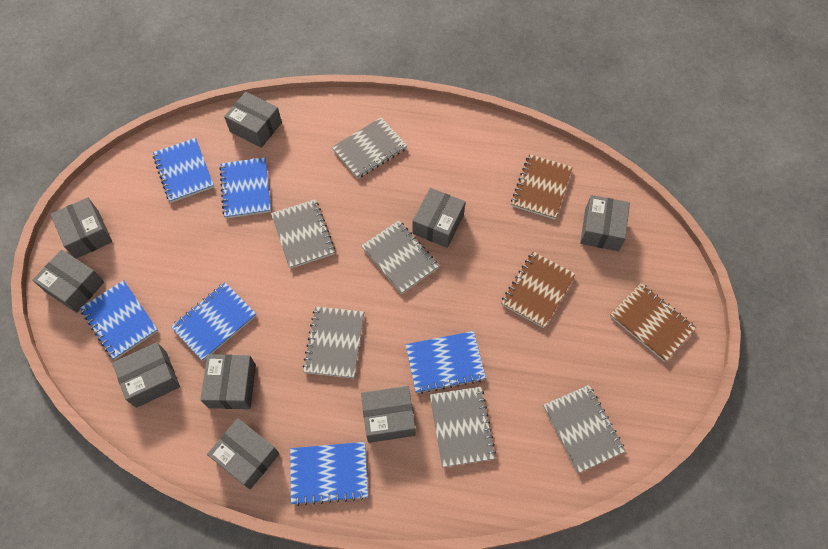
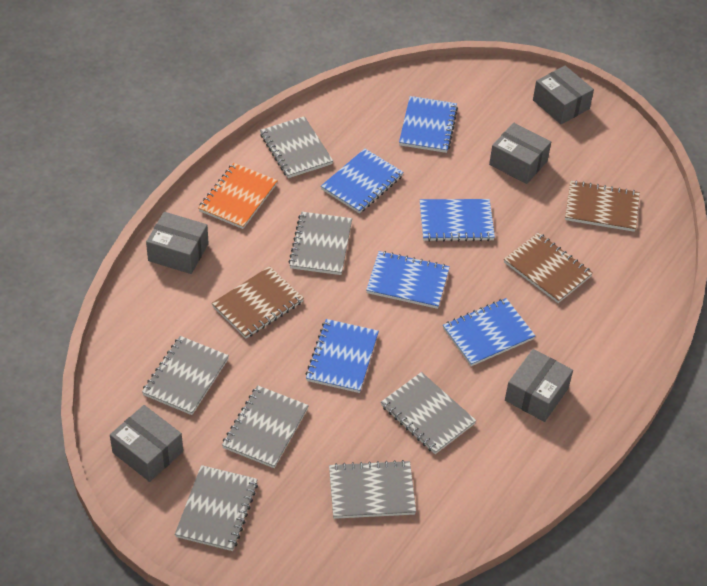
grey box: 9 -> 5
grey notebook: 6 -> 7
orange notebook: 0 -> 1

